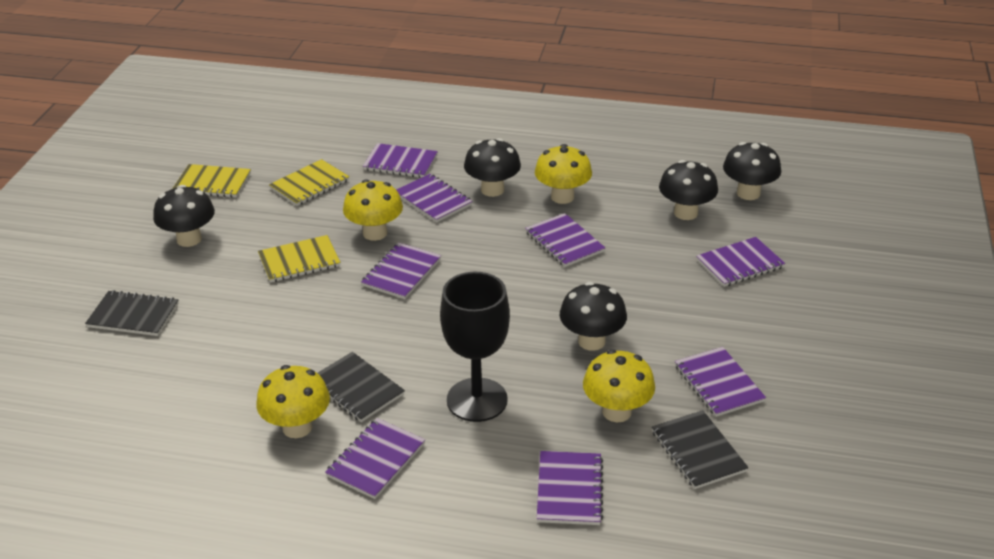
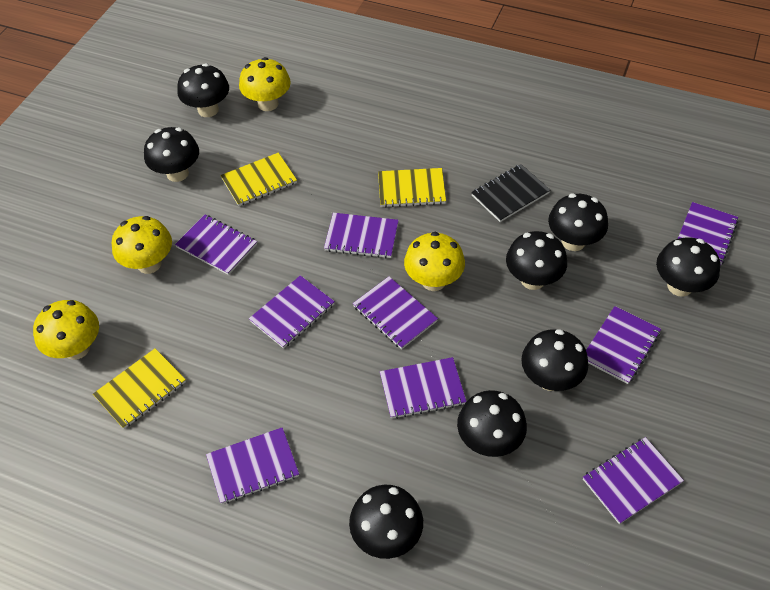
black goblet: 1 -> 0
black mushroom: 5 -> 8
black notebook: 3 -> 1
purple notebook: 8 -> 9

